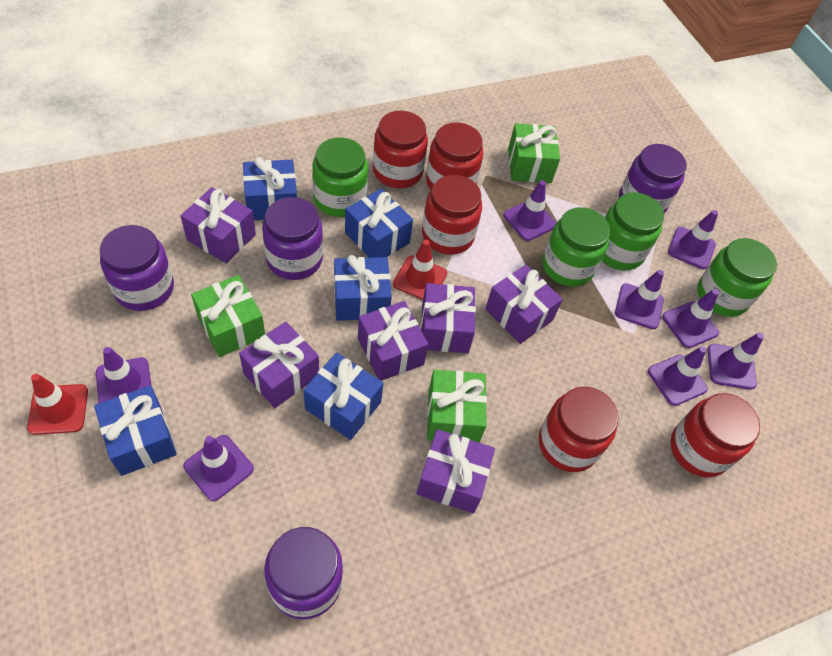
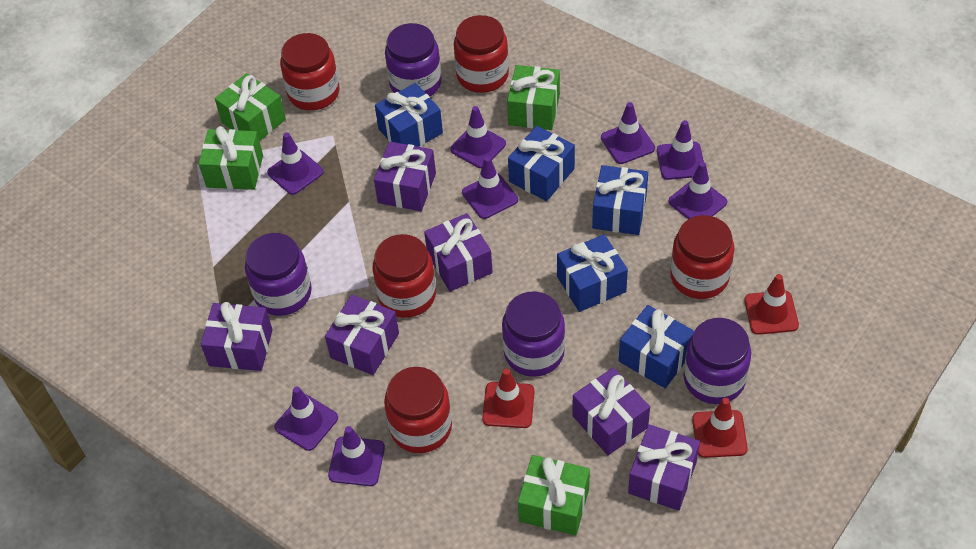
green gift: 3 -> 4
green jar: 4 -> 0
red traffic cone: 2 -> 3

